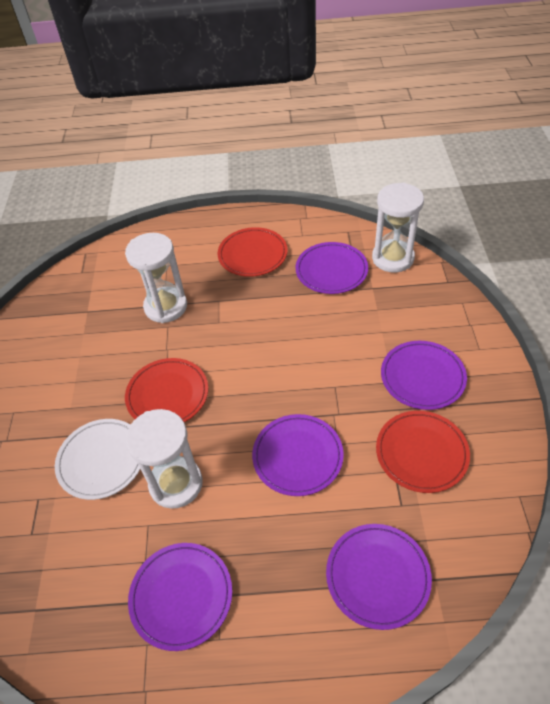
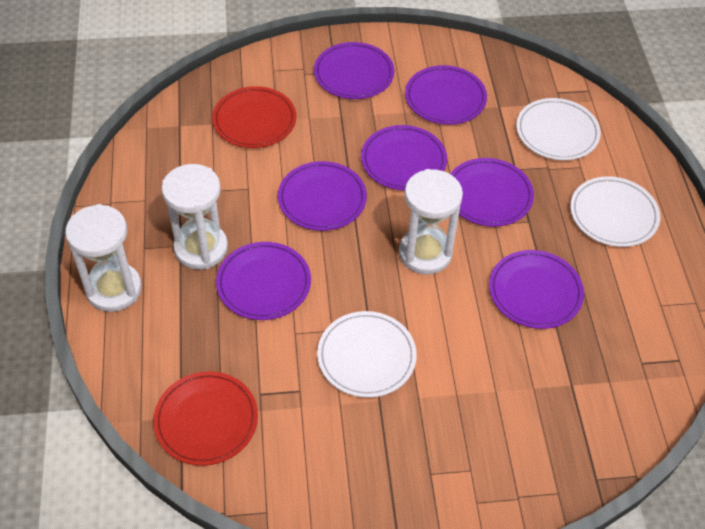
purple plate: 5 -> 7
red plate: 3 -> 2
white plate: 1 -> 3

